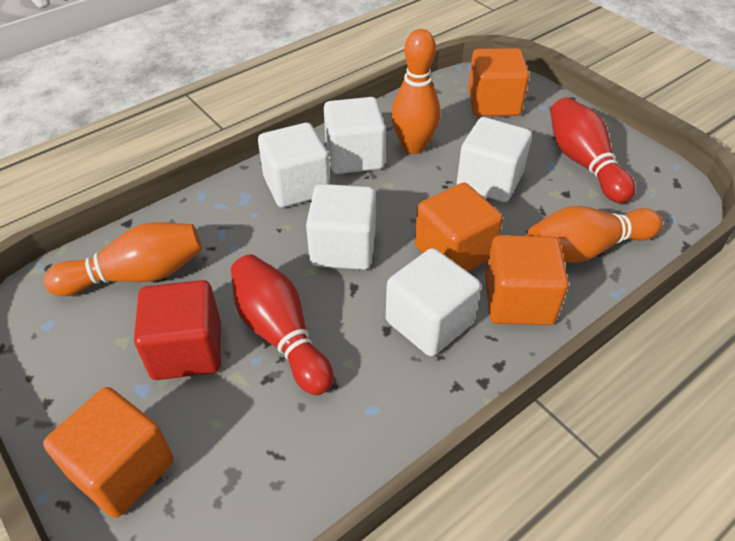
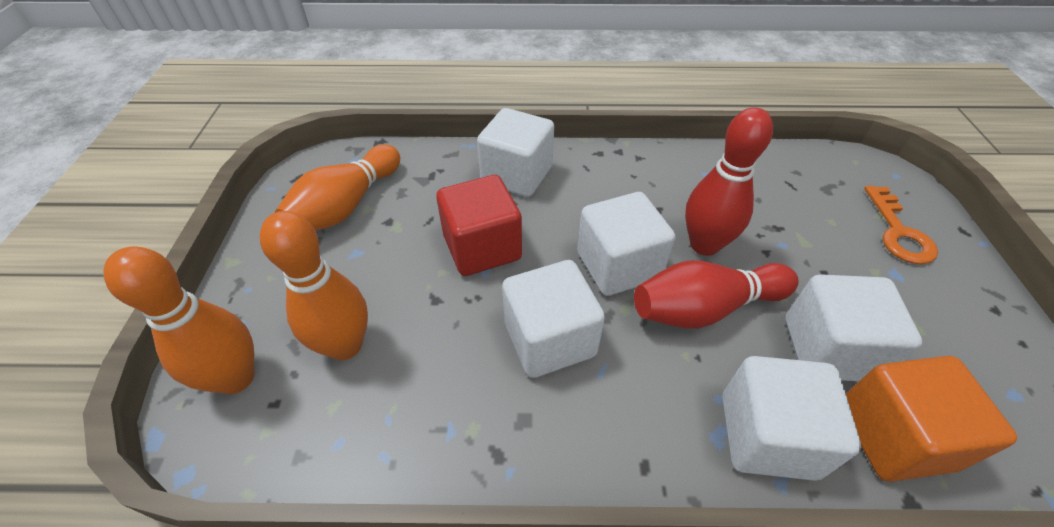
orange cube: 4 -> 1
orange key: 0 -> 1

